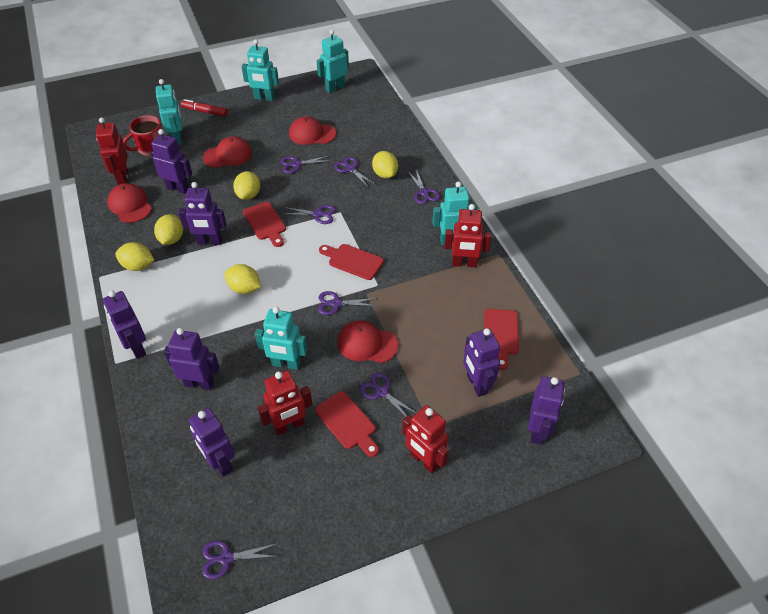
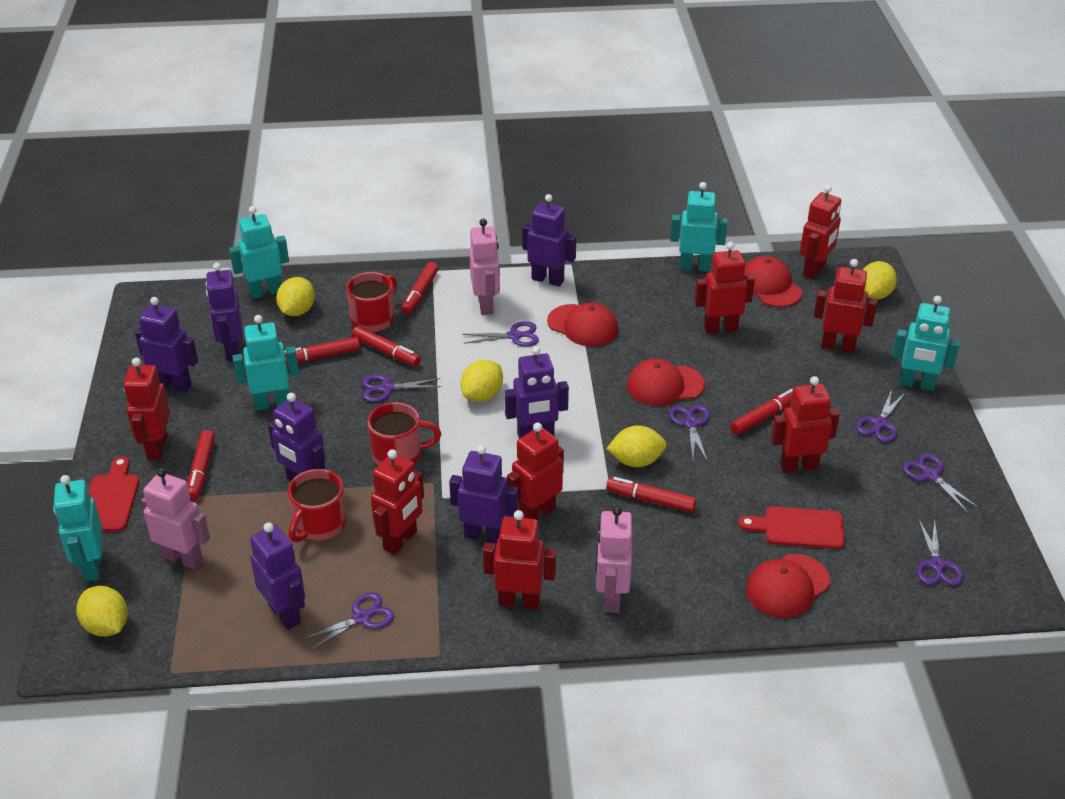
pink robot: 0 -> 3
red cutting board: 4 -> 2
red marker: 1 -> 6
red mug: 1 -> 3
red robot: 4 -> 8

